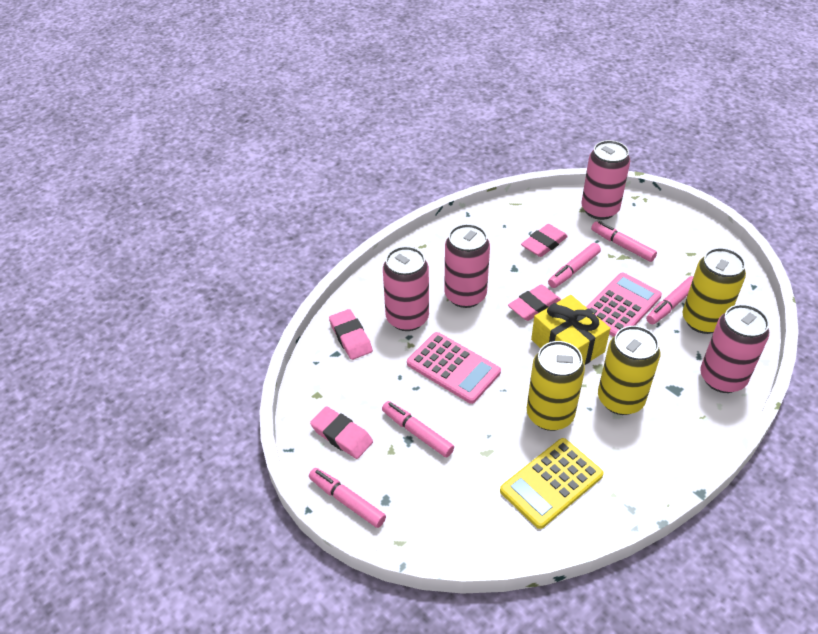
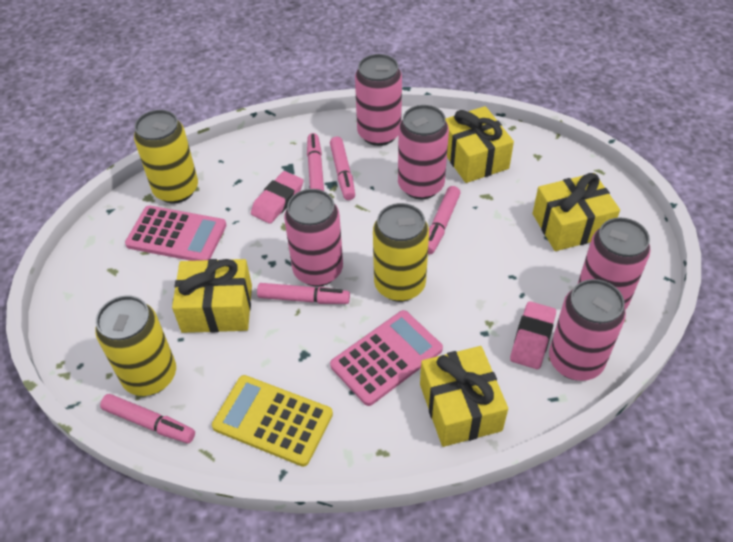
pink can: 4 -> 5
pink eraser: 4 -> 2
yellow gift: 1 -> 4

